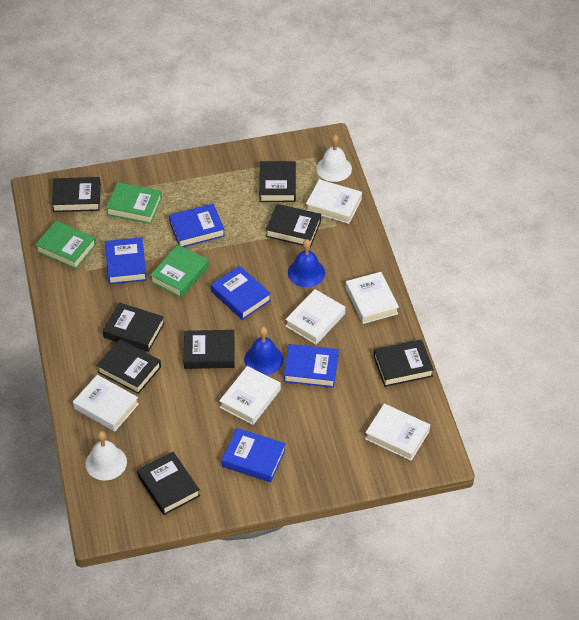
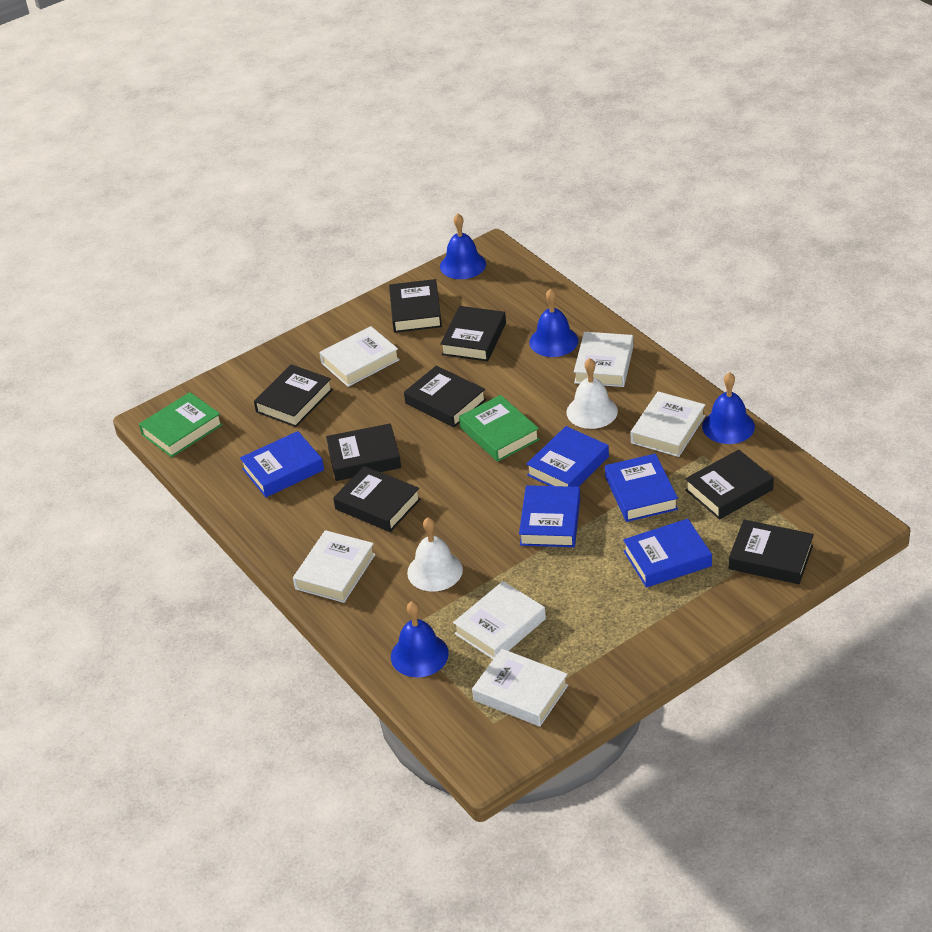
blue bell: 2 -> 4
green book: 3 -> 2

